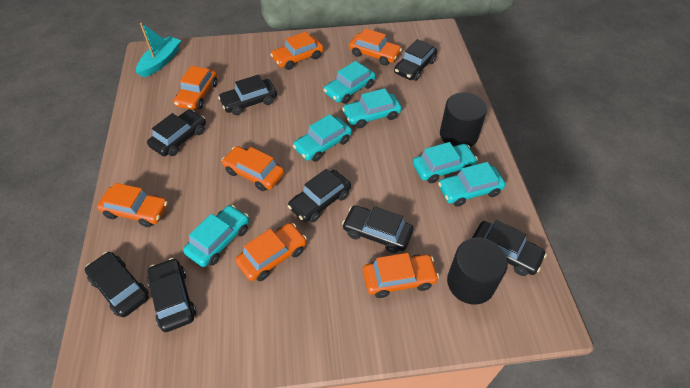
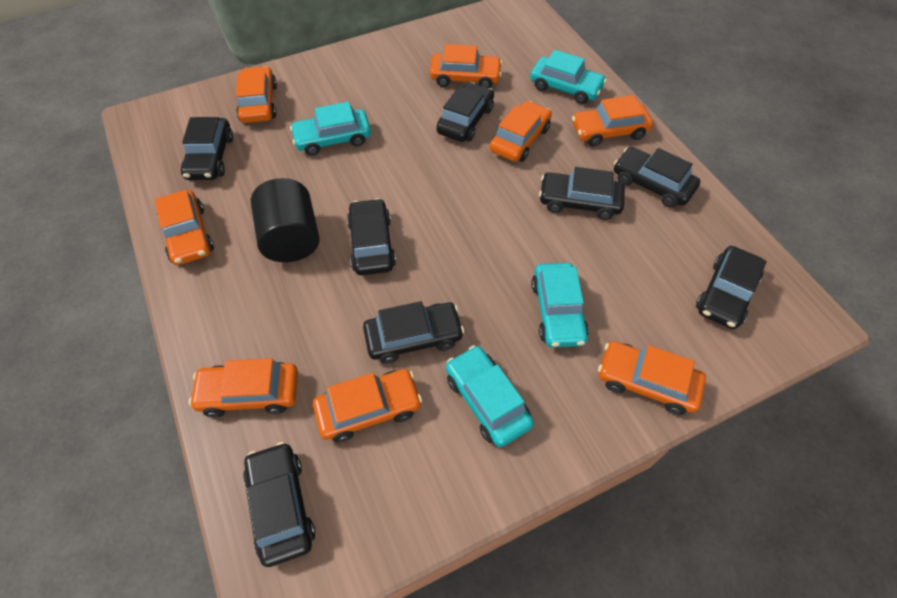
black cylinder: 2 -> 1
orange car: 7 -> 8
turquoise boat: 1 -> 0
turquoise car: 6 -> 4

